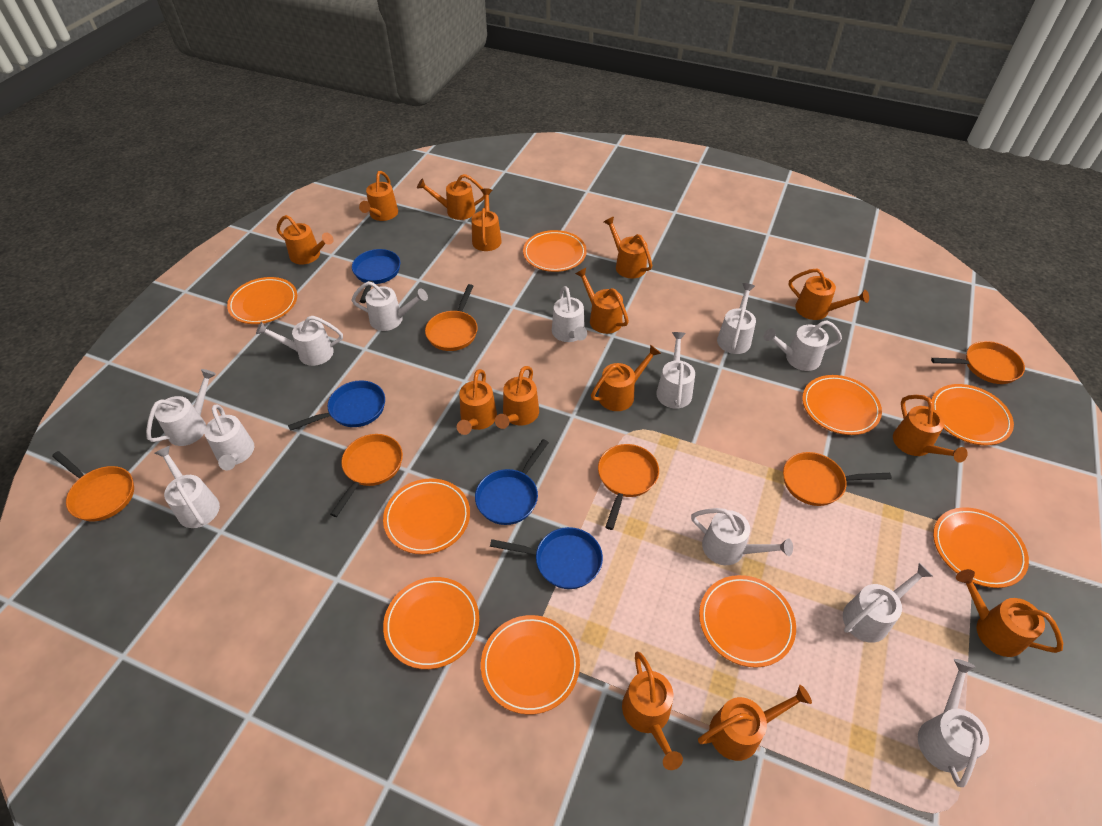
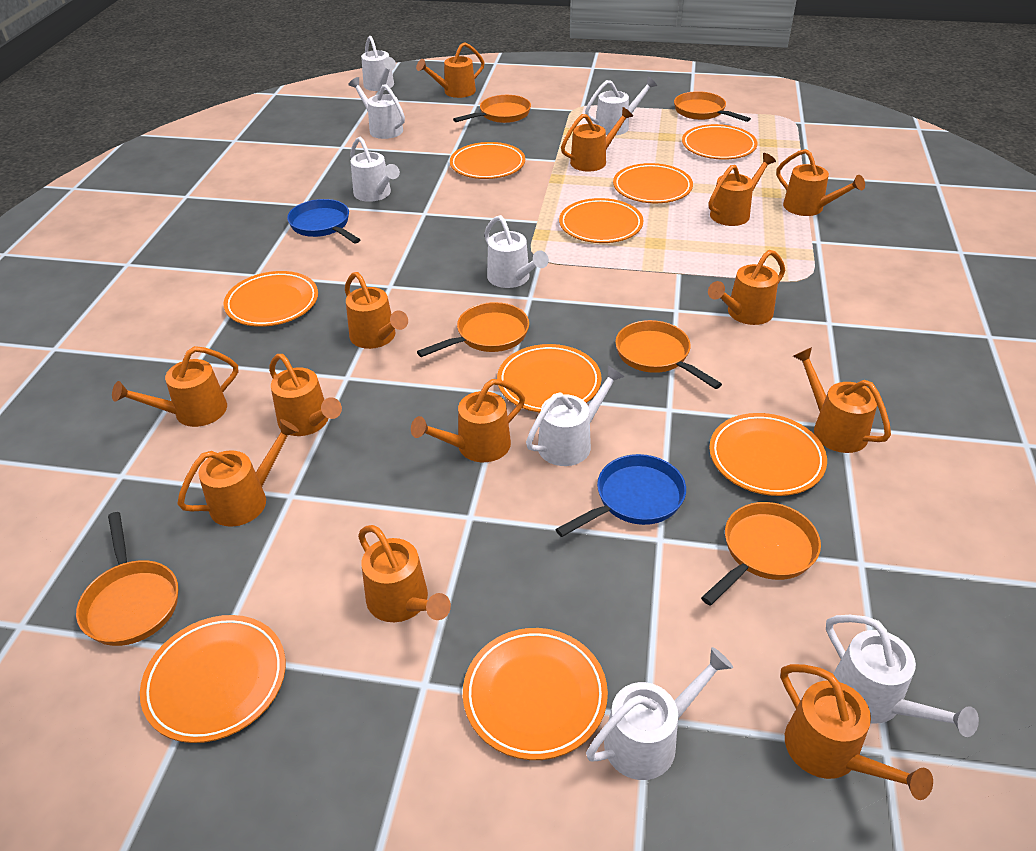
blue pan: 4 -> 2
orange watering can: 14 -> 13
white watering can: 12 -> 8

